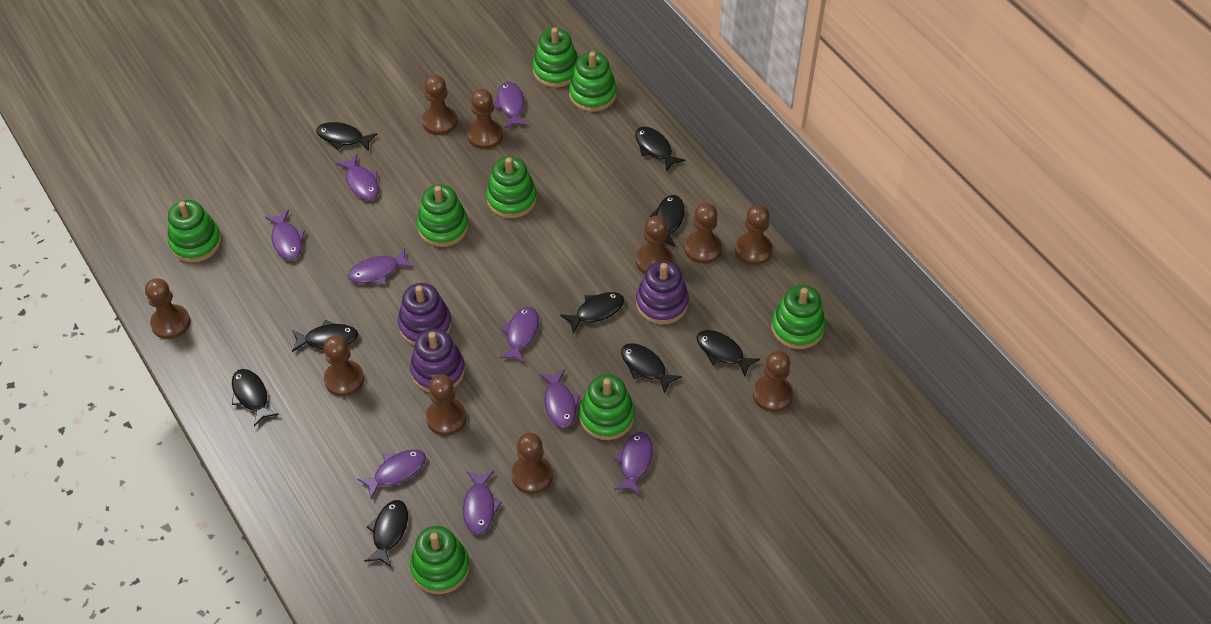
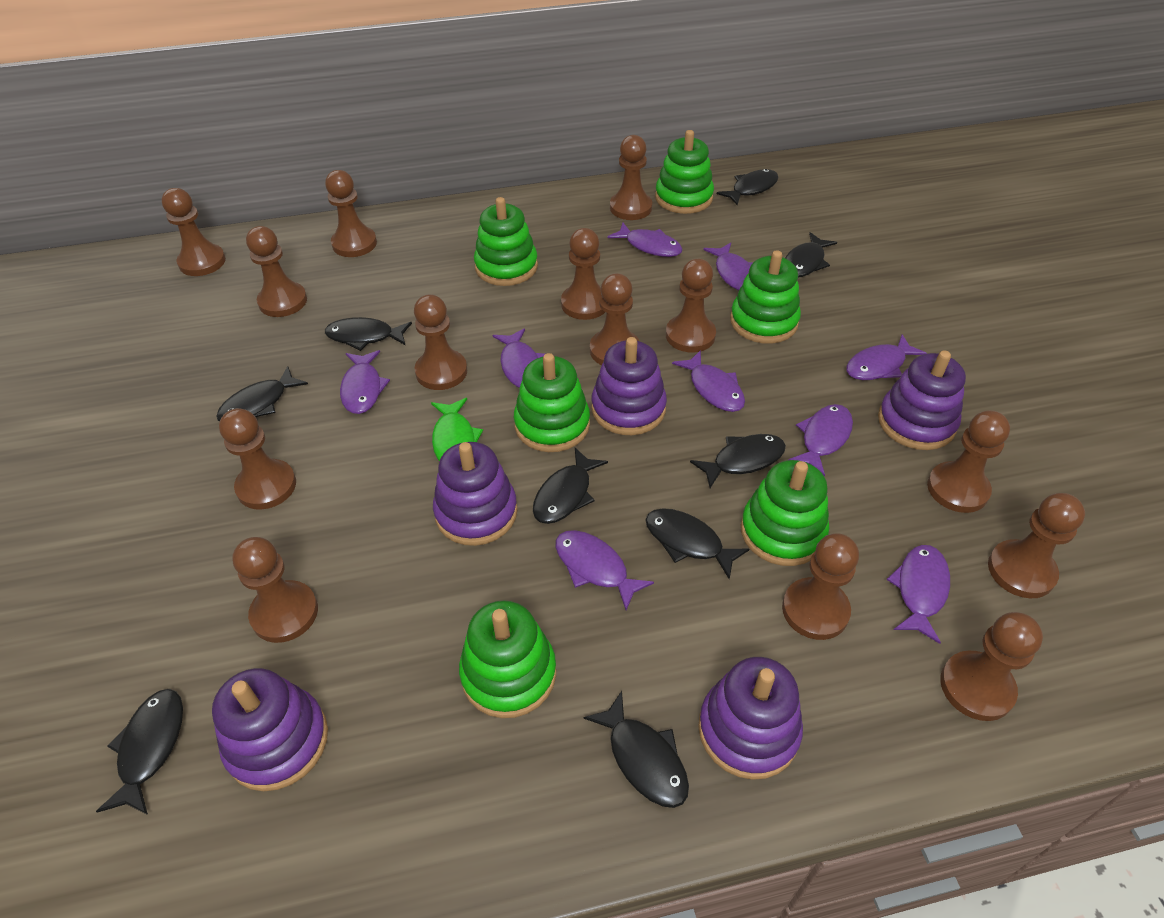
brown pawn: 10 -> 14
green fish: 0 -> 1
green stacking toy: 8 -> 6
purple stacking toy: 3 -> 5

